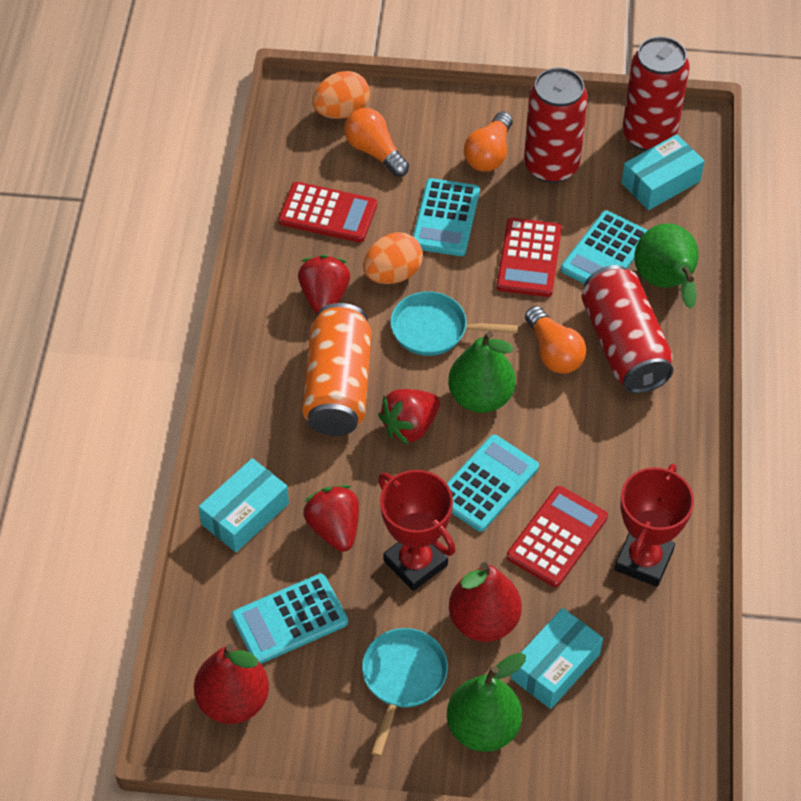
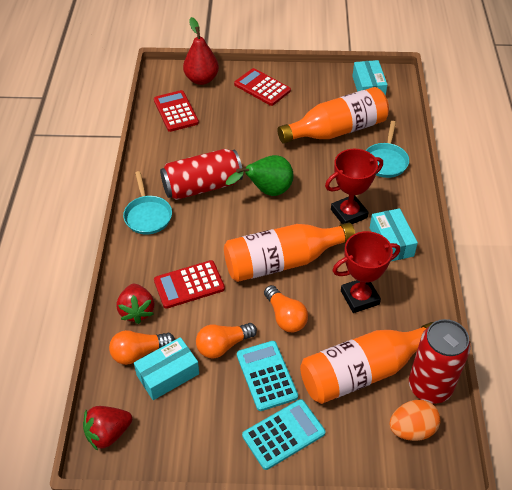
green pear: 3 -> 1
orange bottle: 0 -> 3
orange can: 1 -> 0
orange egg: 2 -> 1
red can: 3 -> 2
red pear: 2 -> 1
red strawberry: 3 -> 2
turquoise calculator: 4 -> 2

